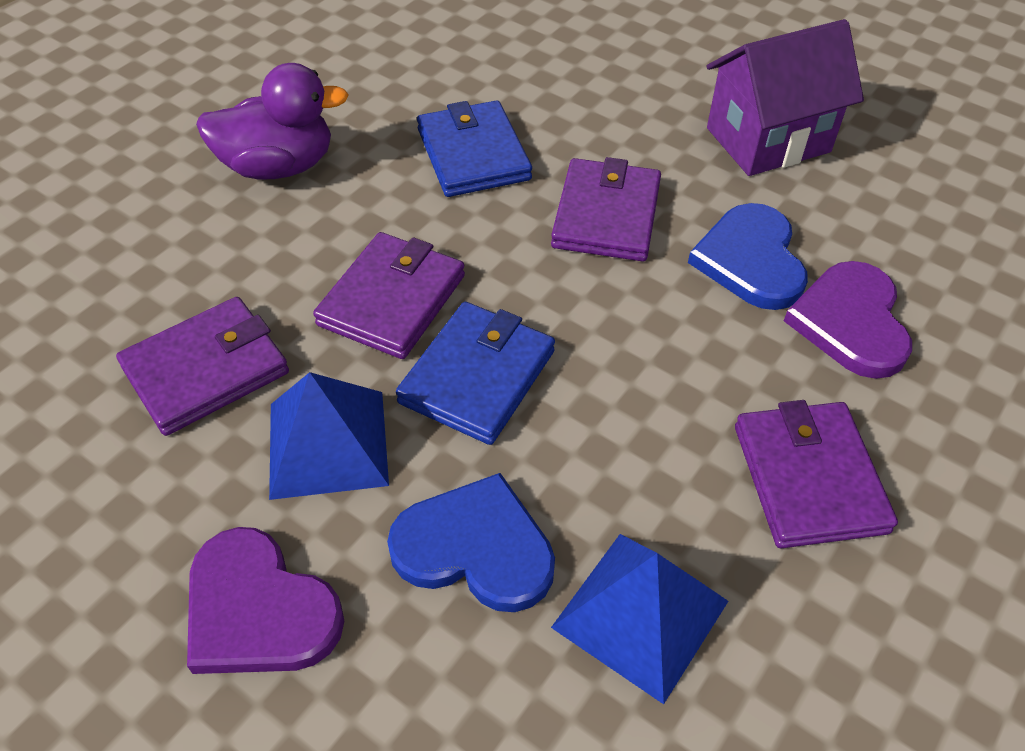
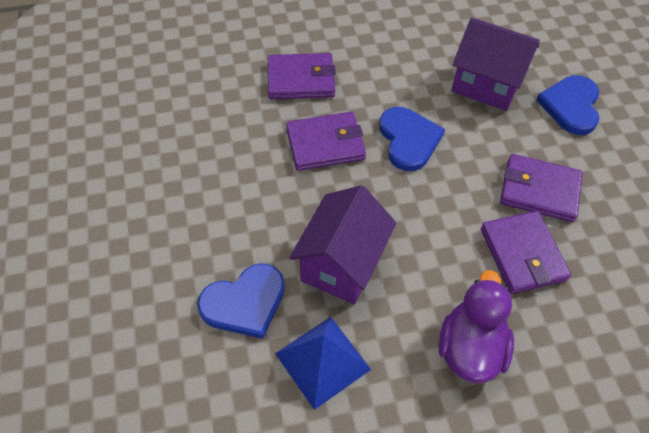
blue heart: 2 -> 3
blue pyramid: 2 -> 1
blue wallet: 2 -> 0
purple heart: 2 -> 0
purple house: 1 -> 2

